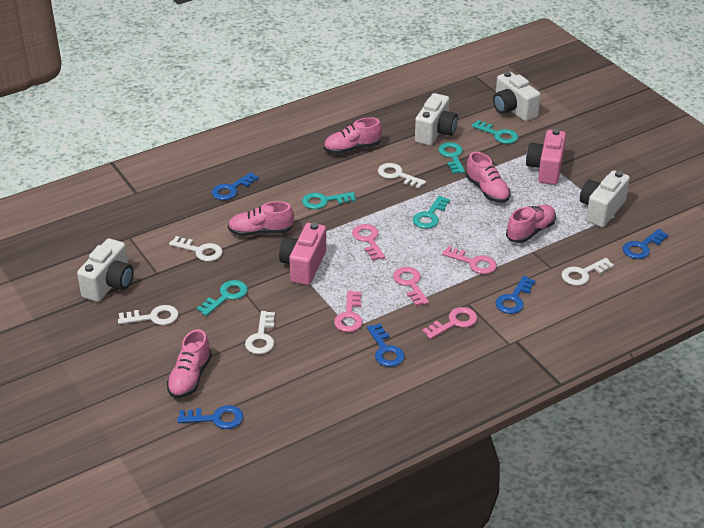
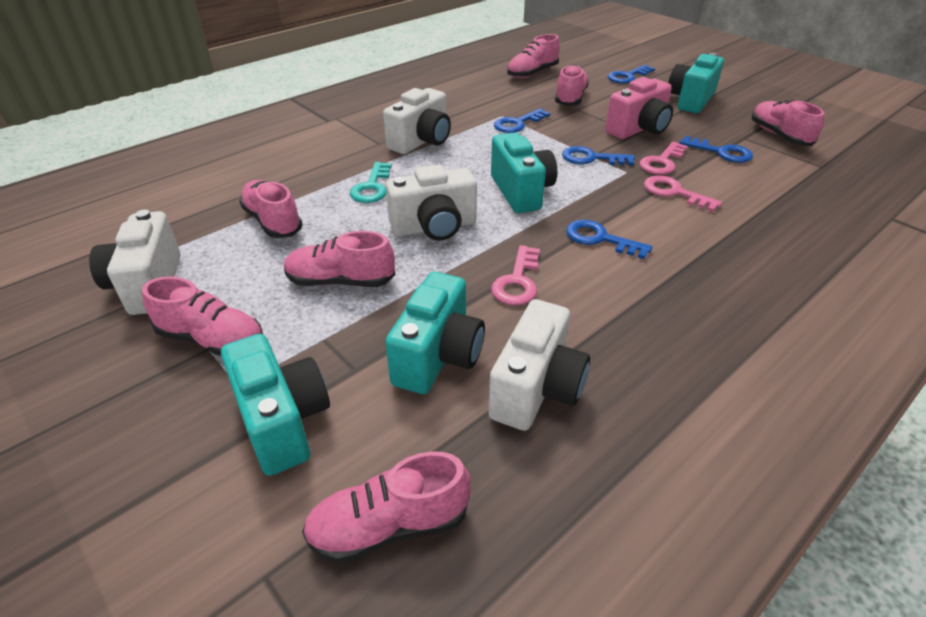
pink camera: 2 -> 1
pink key: 5 -> 3
pink shoe: 5 -> 7
turquoise camera: 0 -> 4
turquoise key: 5 -> 1
white key: 5 -> 0

